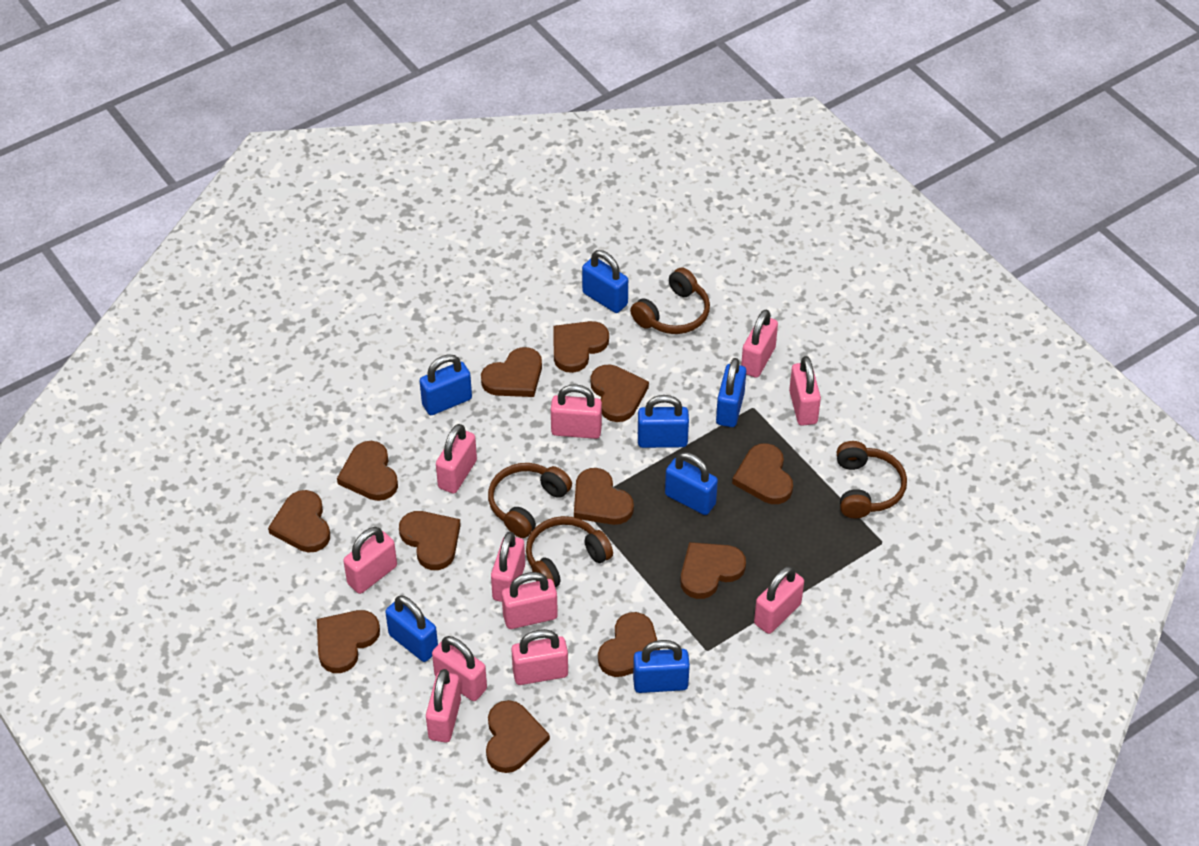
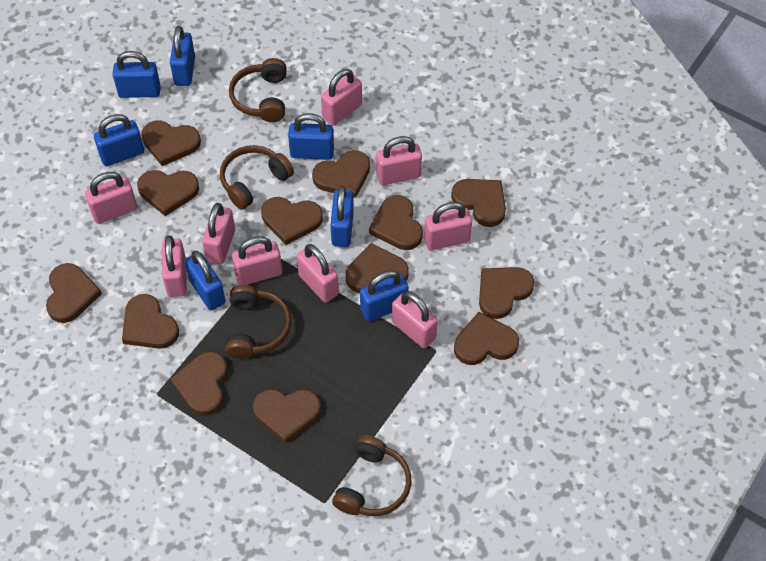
brown heart: 12 -> 13
pink padlock: 11 -> 9

